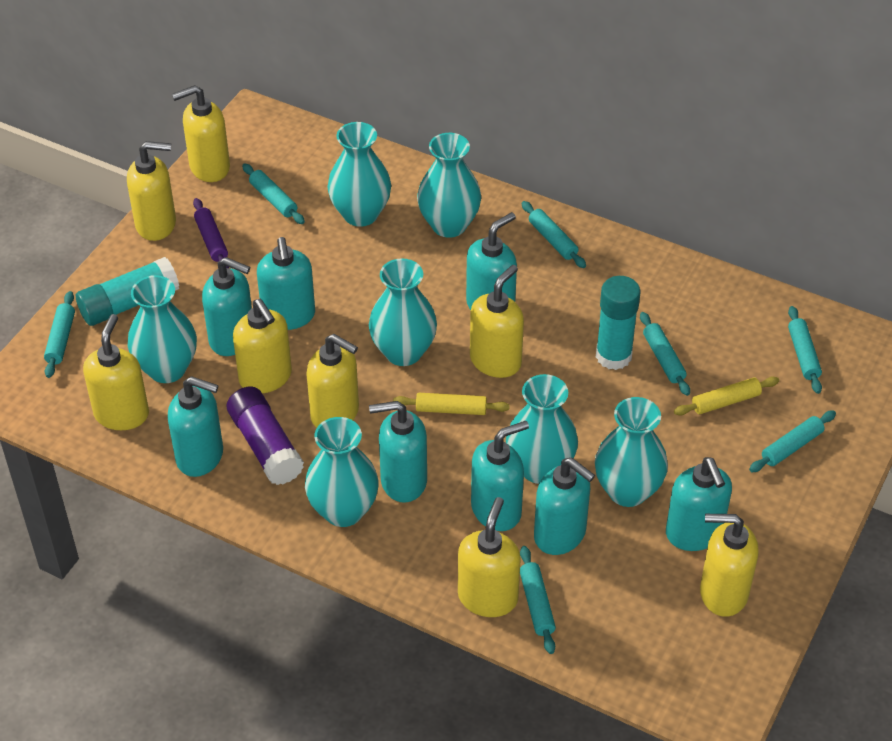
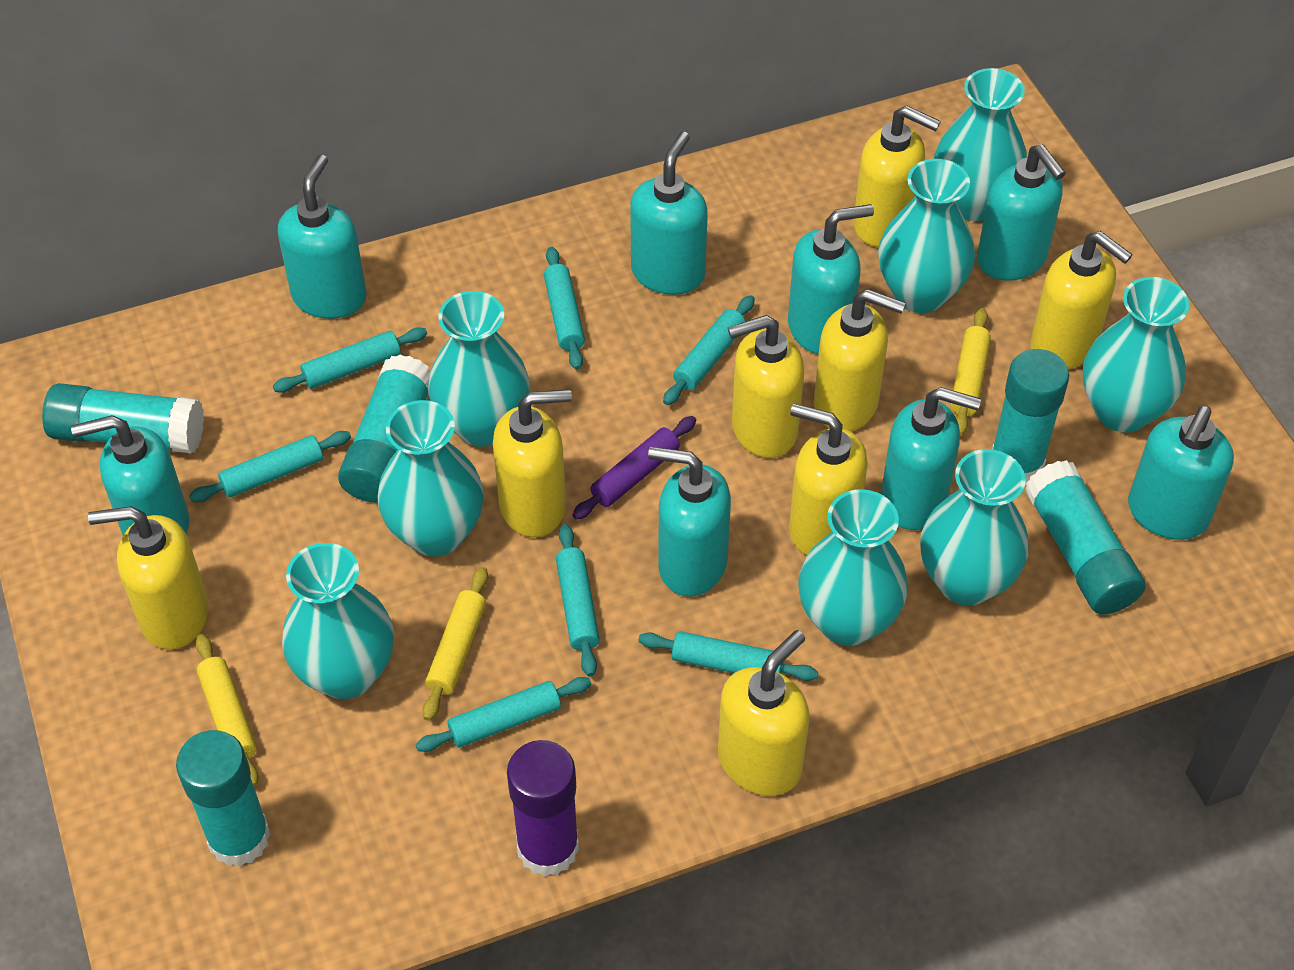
turquoise glue stick: 2 -> 5
turquoise vase: 7 -> 8
yellow rolling pin: 2 -> 3

